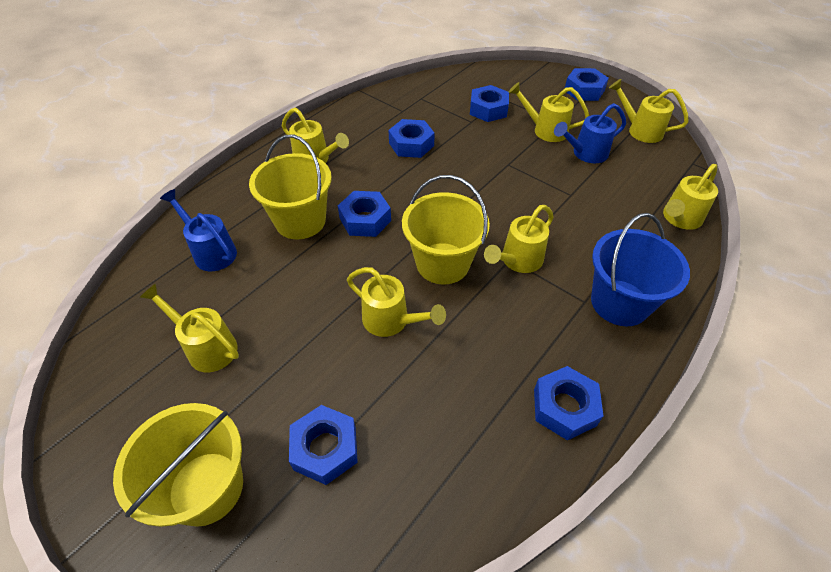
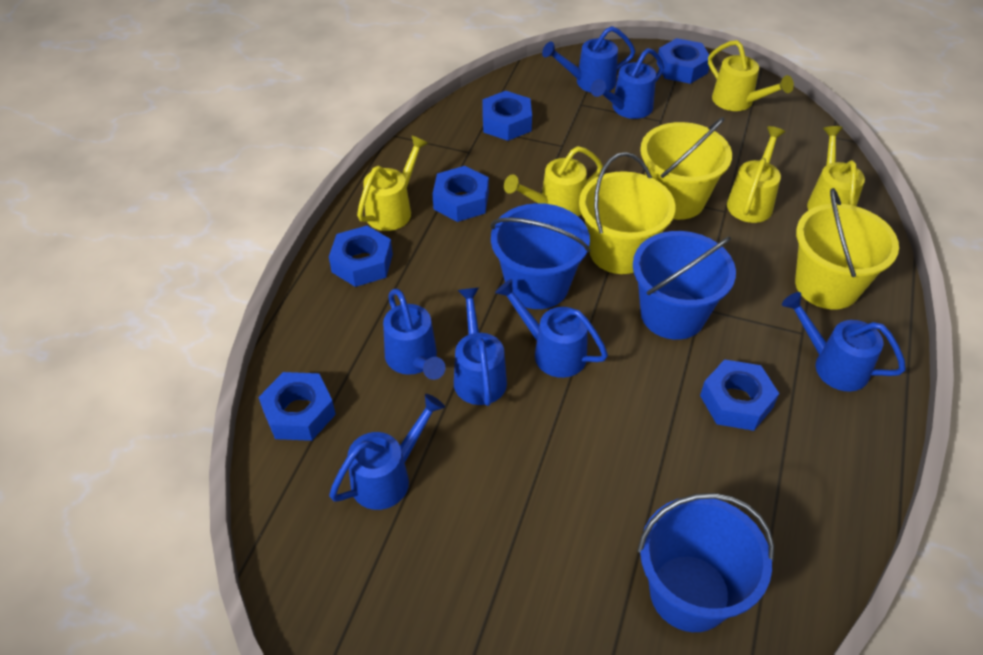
blue bucket: 1 -> 3
blue watering can: 2 -> 7
yellow watering can: 7 -> 5

